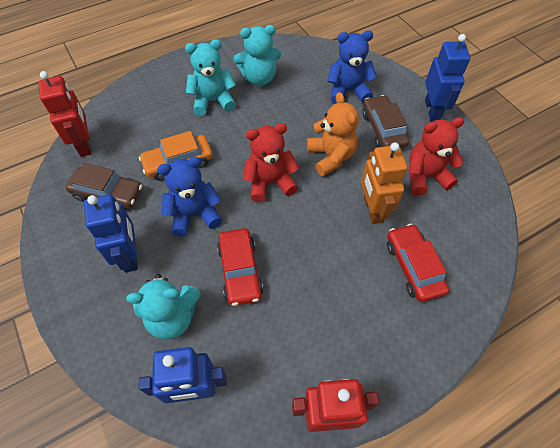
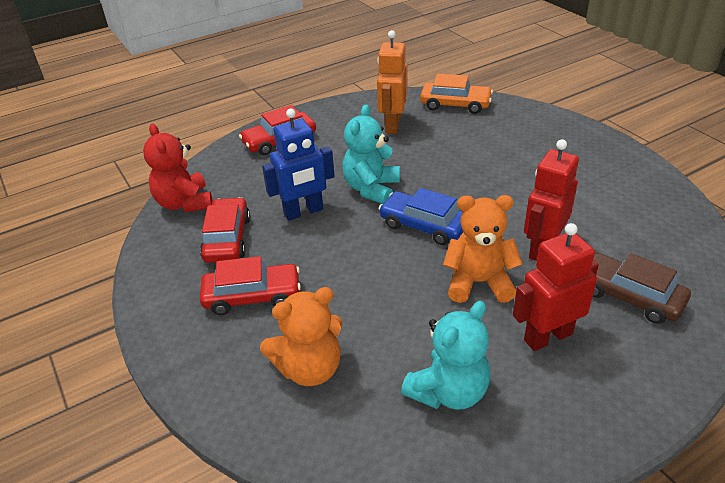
blue car: 0 -> 1
blue robot: 3 -> 1
blue teddy bear: 2 -> 0
brown car: 2 -> 1
orange teddy bear: 1 -> 2
red car: 2 -> 3
red teddy bear: 2 -> 1
turquoise teddy bear: 3 -> 2

